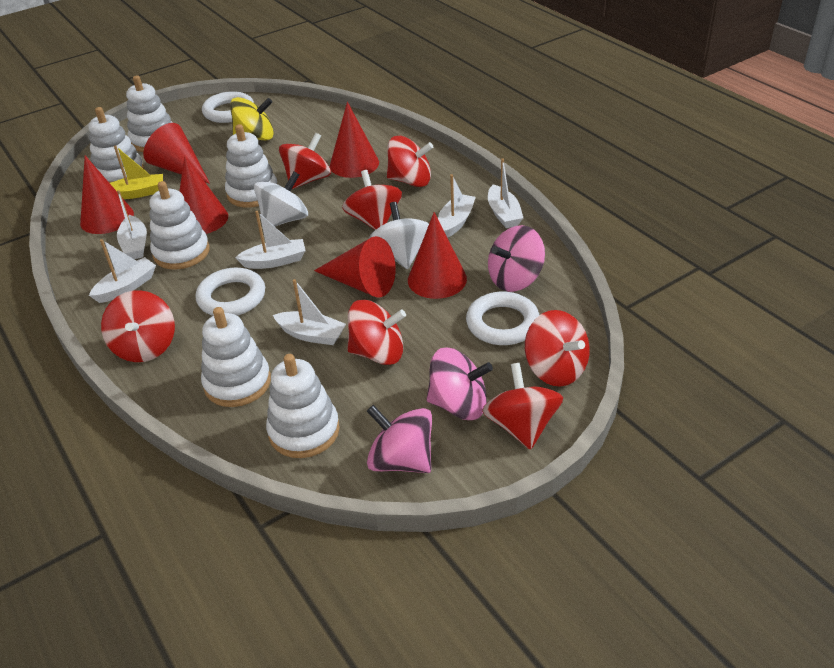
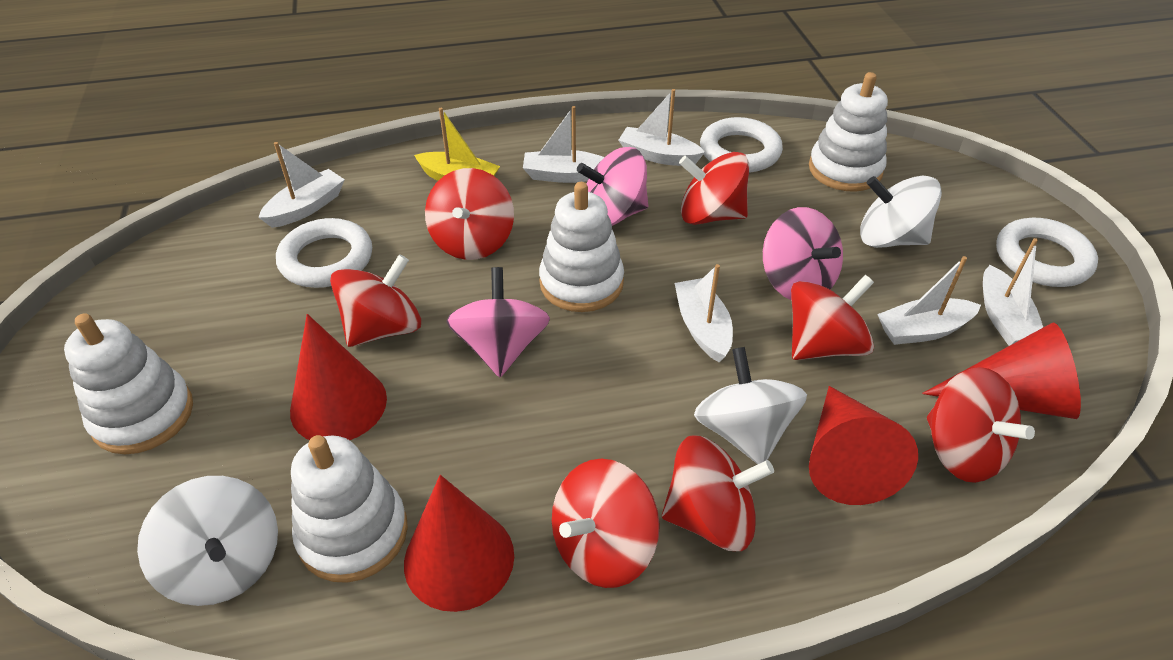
red cone: 6 -> 4
white spinning top: 2 -> 3
white stacking toy: 6 -> 4
yellow spinning top: 1 -> 0

